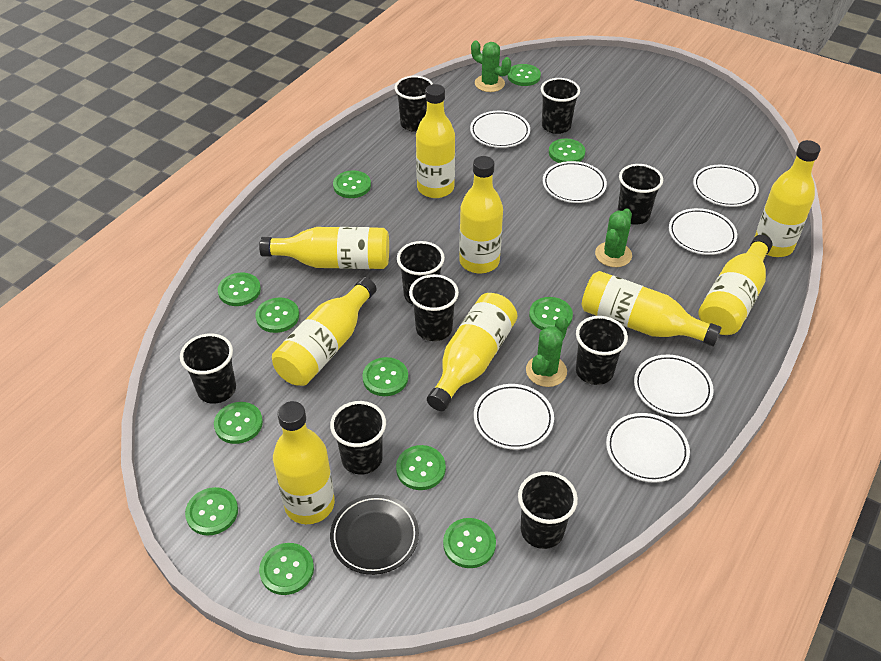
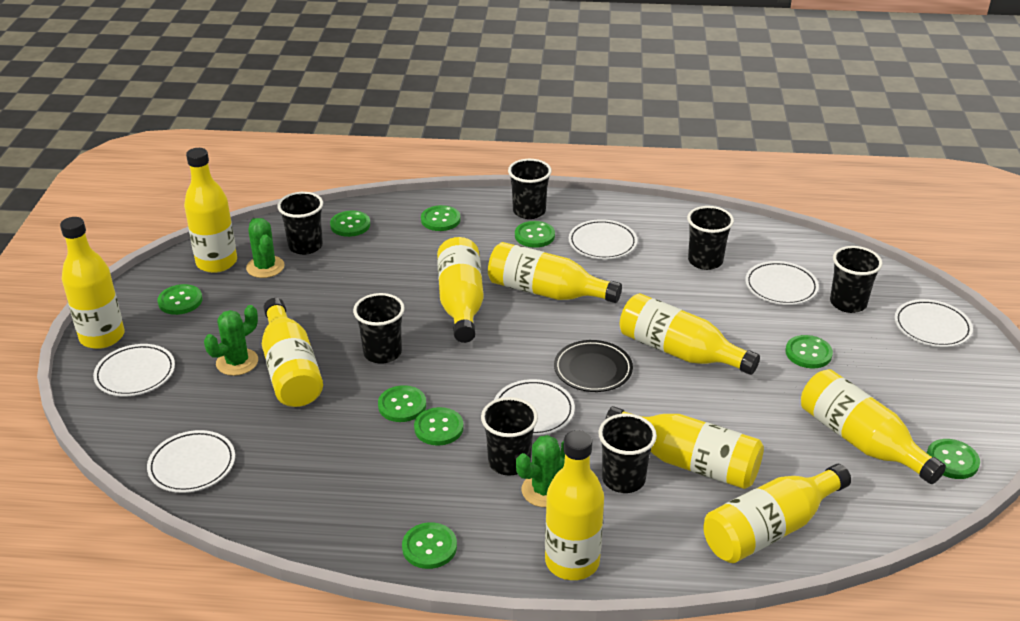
black cup: 9 -> 7
green button: 12 -> 9
white plate: 7 -> 6
yellow bottle: 9 -> 10

